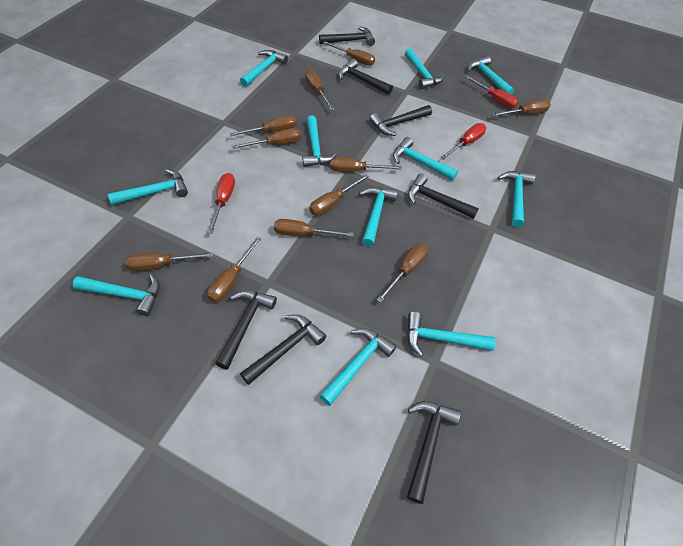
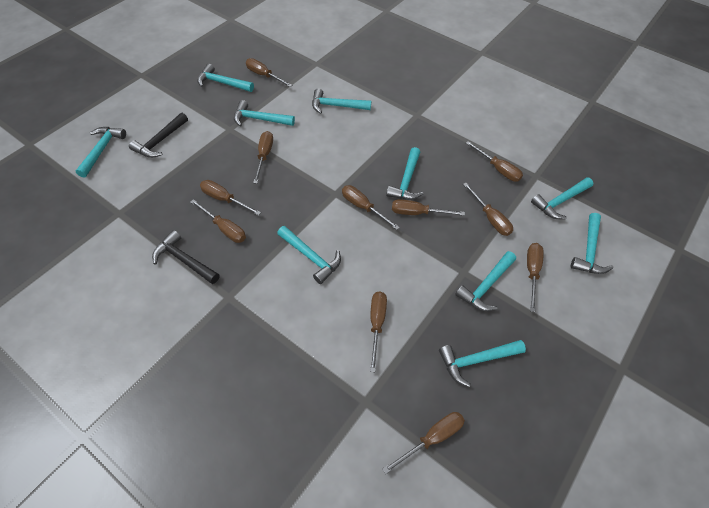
black hammer: 7 -> 2
red screwdriver: 3 -> 0
turquoise hammer: 11 -> 10

